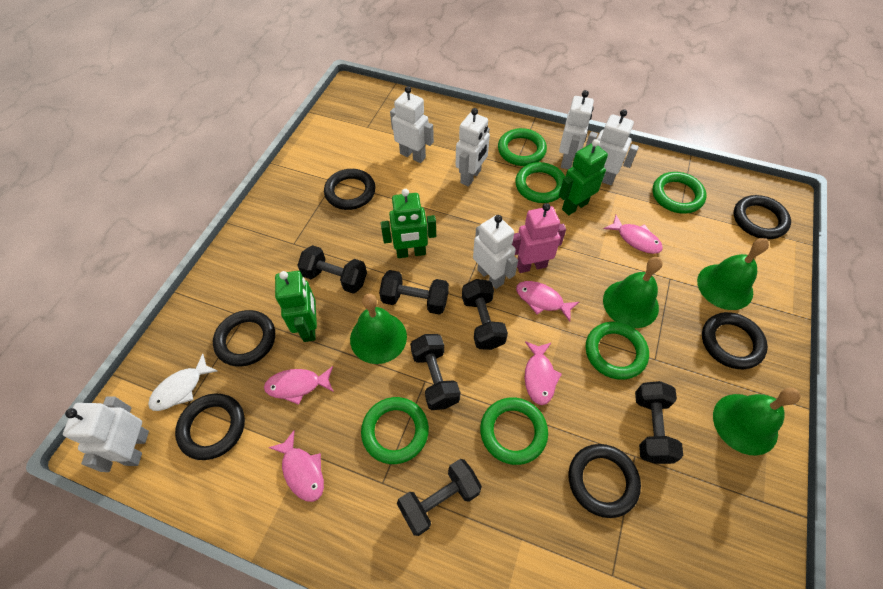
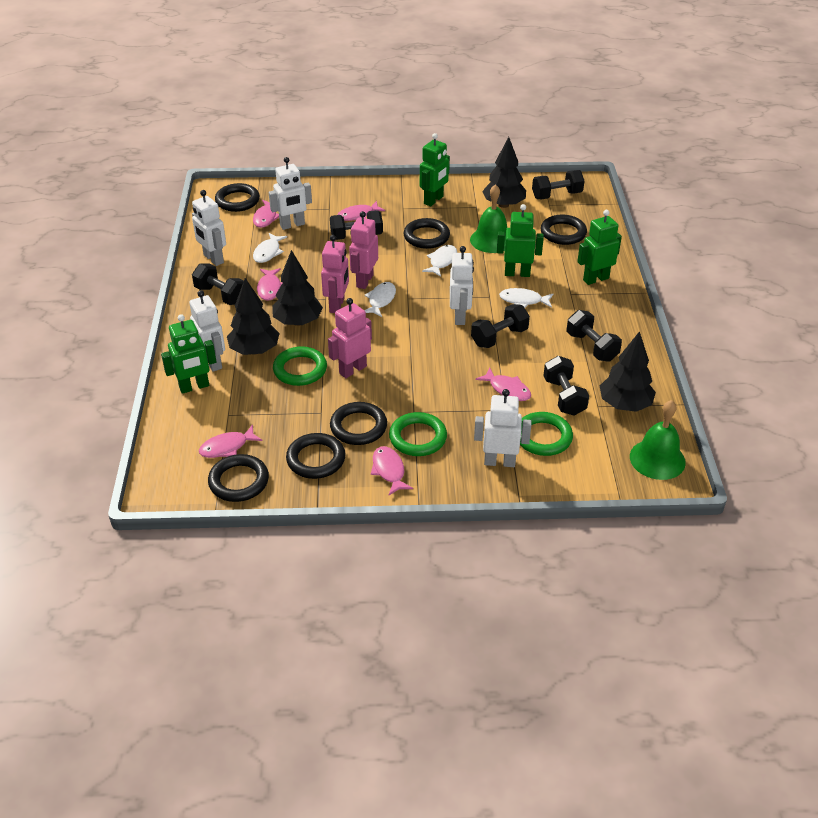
black tree: 0 -> 4
green bell: 4 -> 2
green ring: 6 -> 3
green robot: 3 -> 4
pink fish: 5 -> 6
pink robot: 1 -> 3
white fish: 1 -> 4
white robot: 6 -> 5

